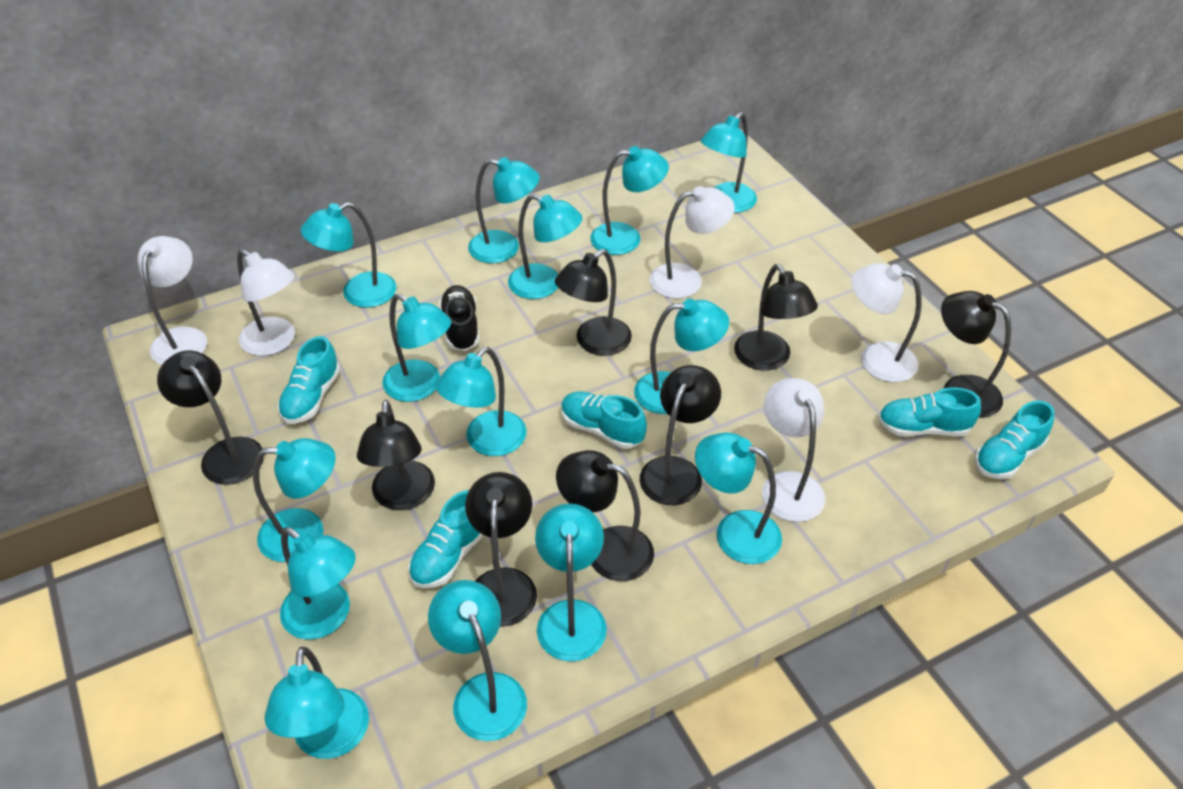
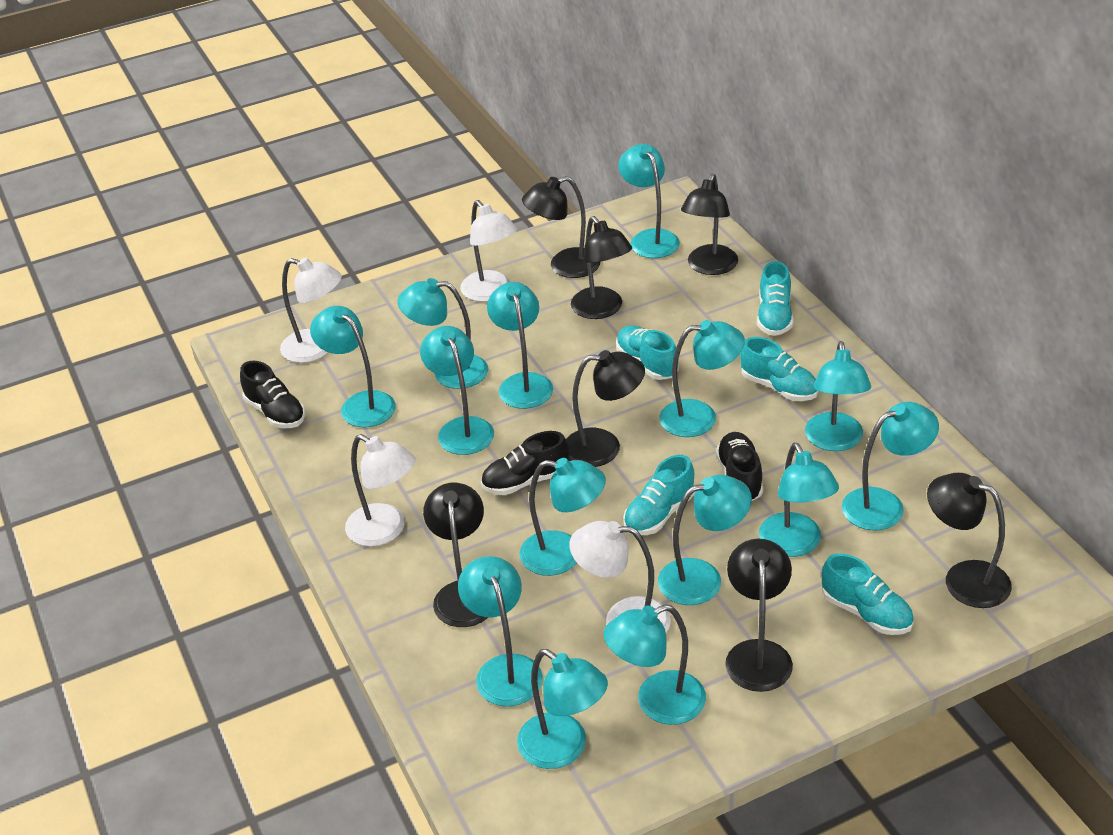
black lamp: 8 -> 7
black shoe: 1 -> 3
white lamp: 5 -> 4

